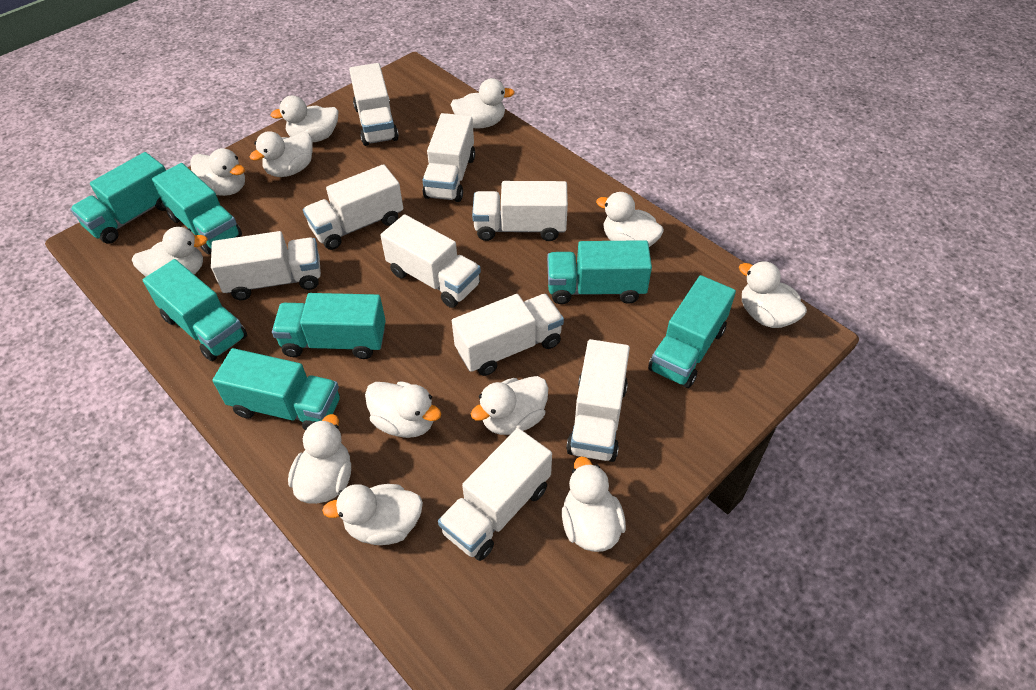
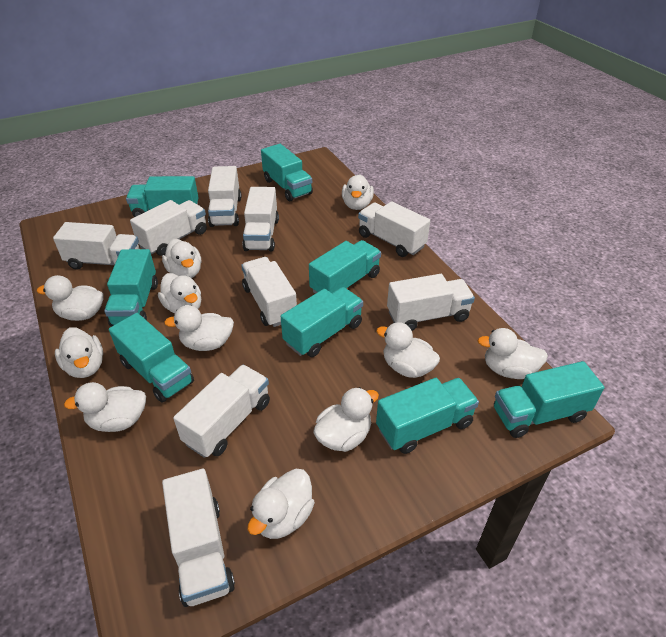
turquoise truck: 7 -> 8
white duck: 12 -> 11

